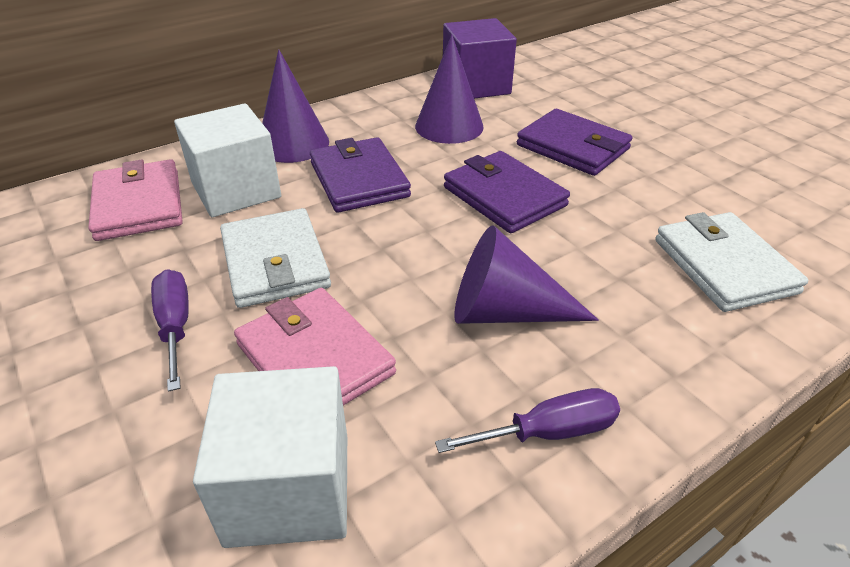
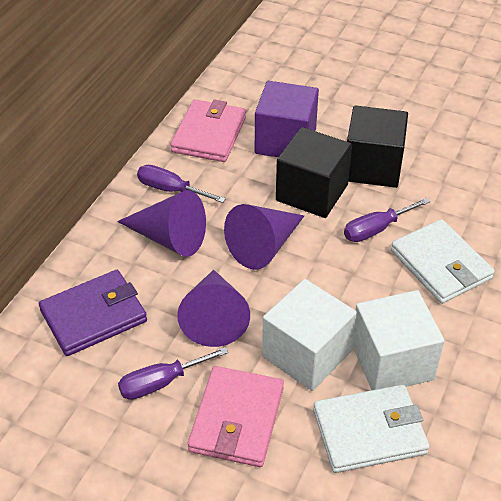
black cube: 0 -> 2
purple screwdriver: 2 -> 3
purple wallet: 3 -> 1

